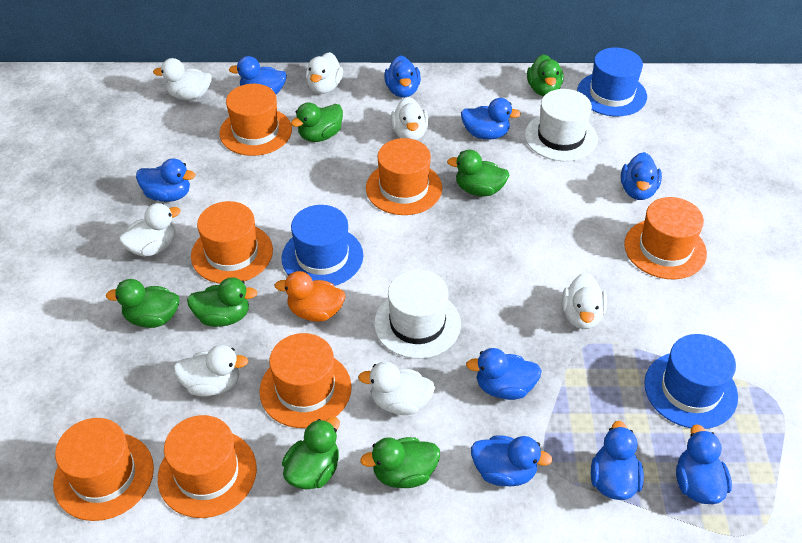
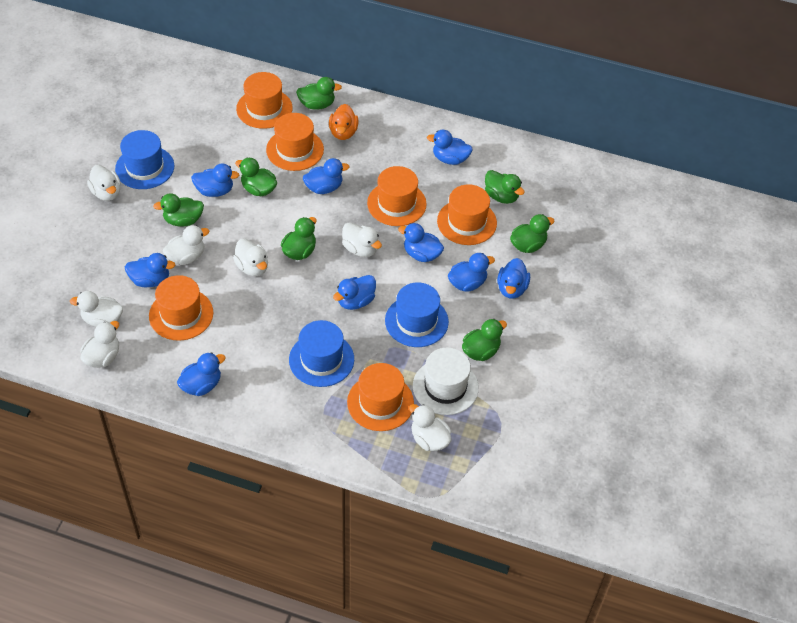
orange hat: 7 -> 6
white hat: 2 -> 1

